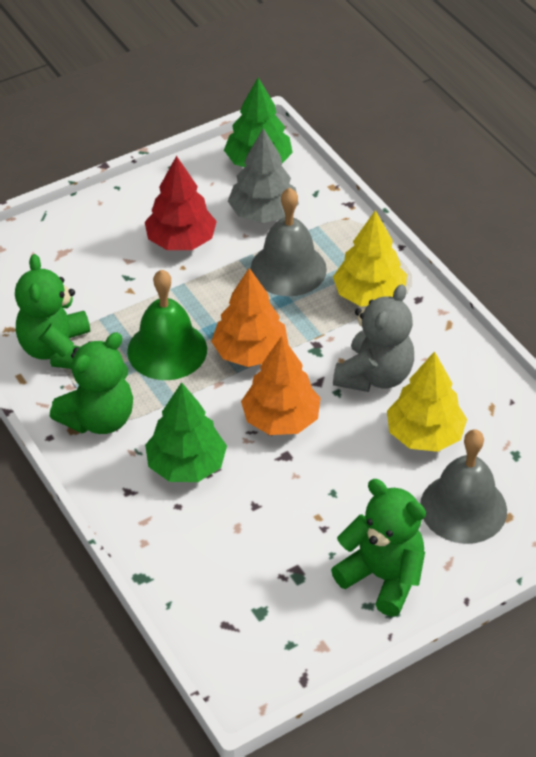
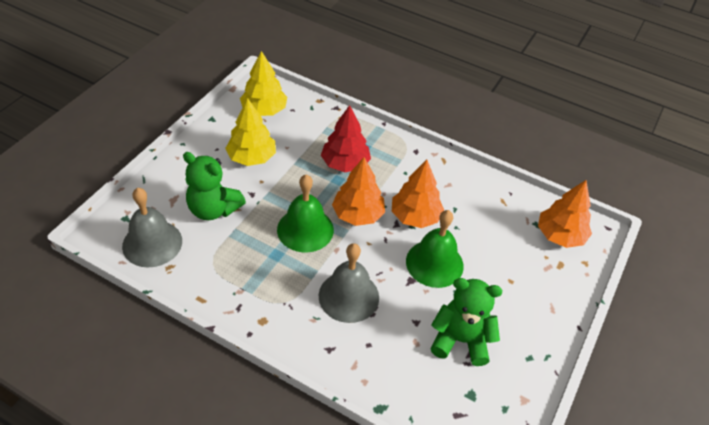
green bell: 1 -> 2
green teddy bear: 3 -> 2
green tree: 2 -> 0
grey teddy bear: 1 -> 0
grey tree: 1 -> 0
orange tree: 2 -> 3

